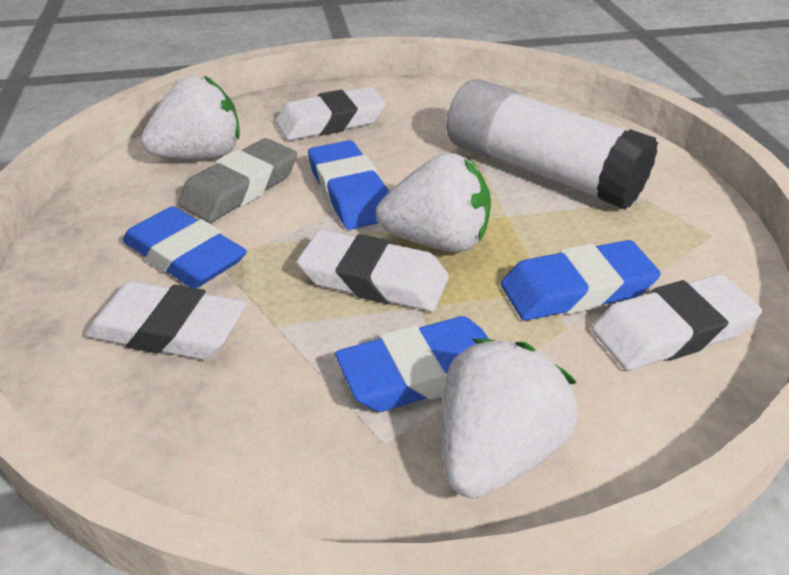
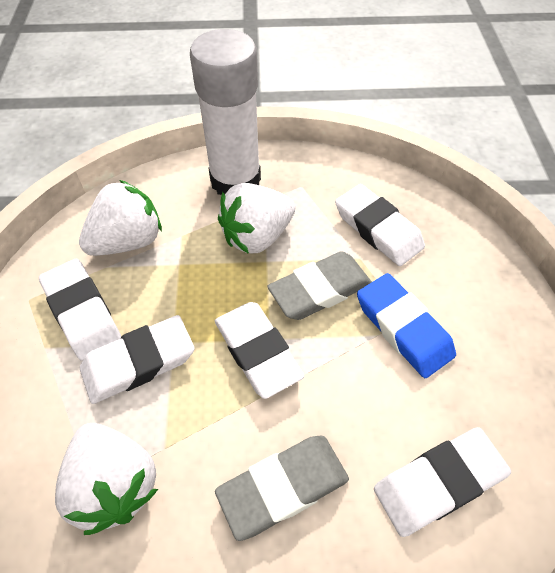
blue eraser: 4 -> 1
grey eraser: 1 -> 2
white eraser: 4 -> 5

